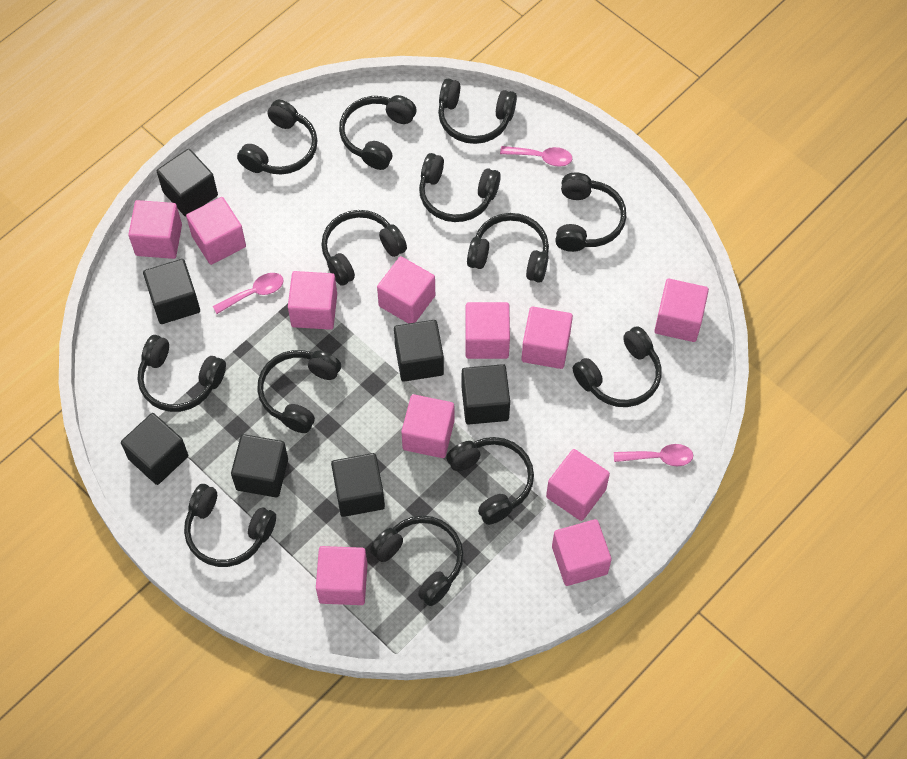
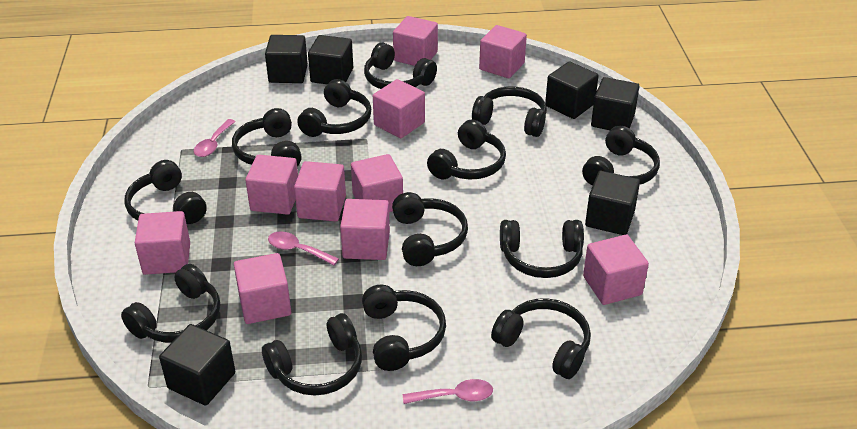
black cube: 7 -> 6
pink cube: 11 -> 10

